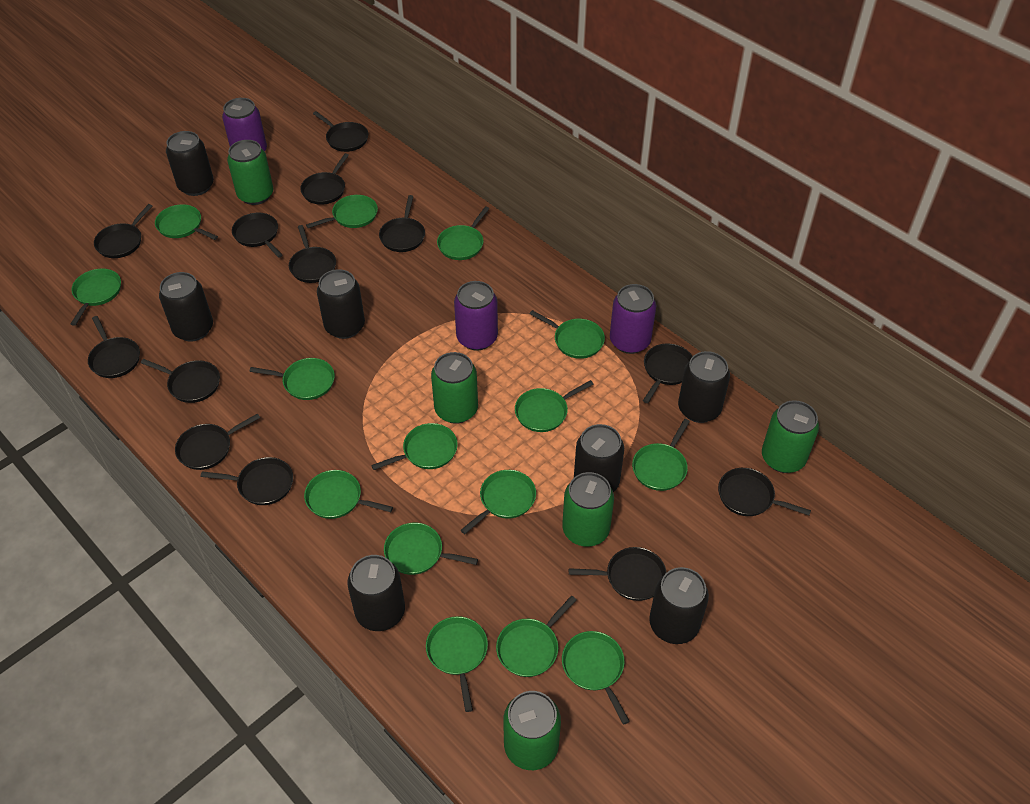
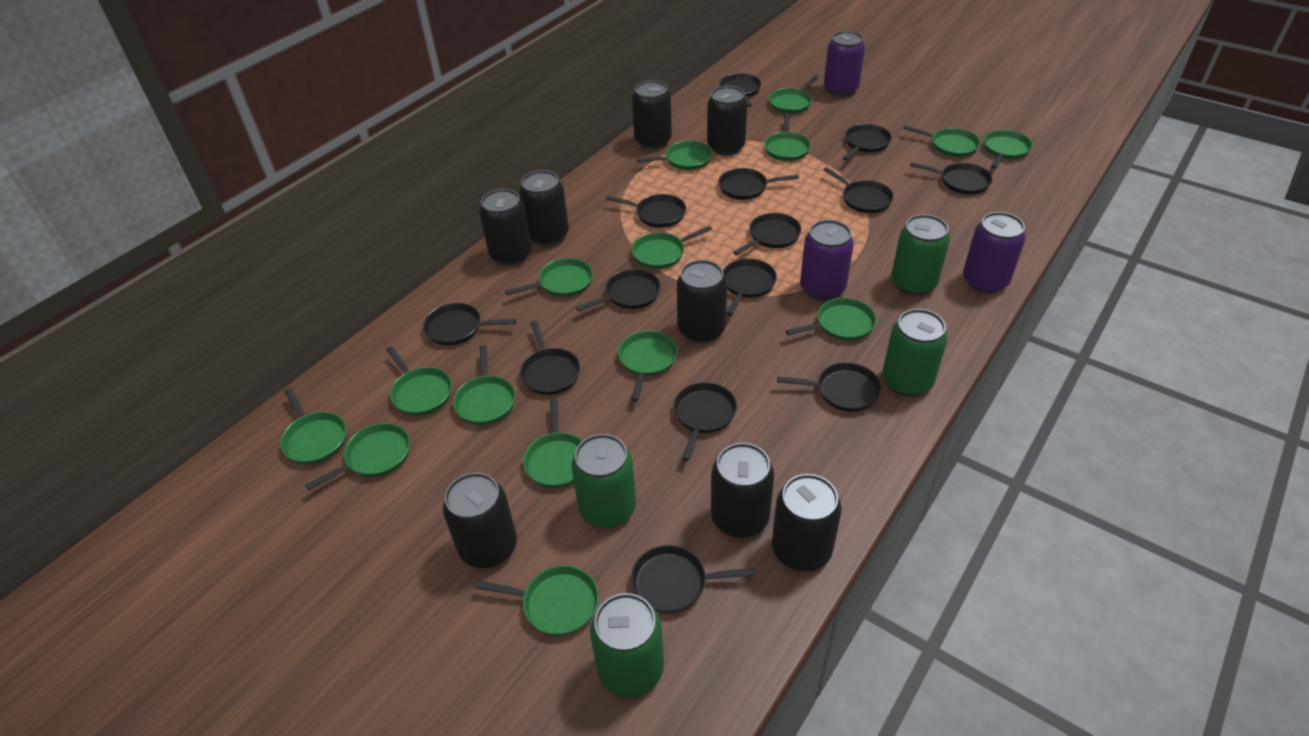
black can: 7 -> 8
black pan: 13 -> 14
green can: 5 -> 4

